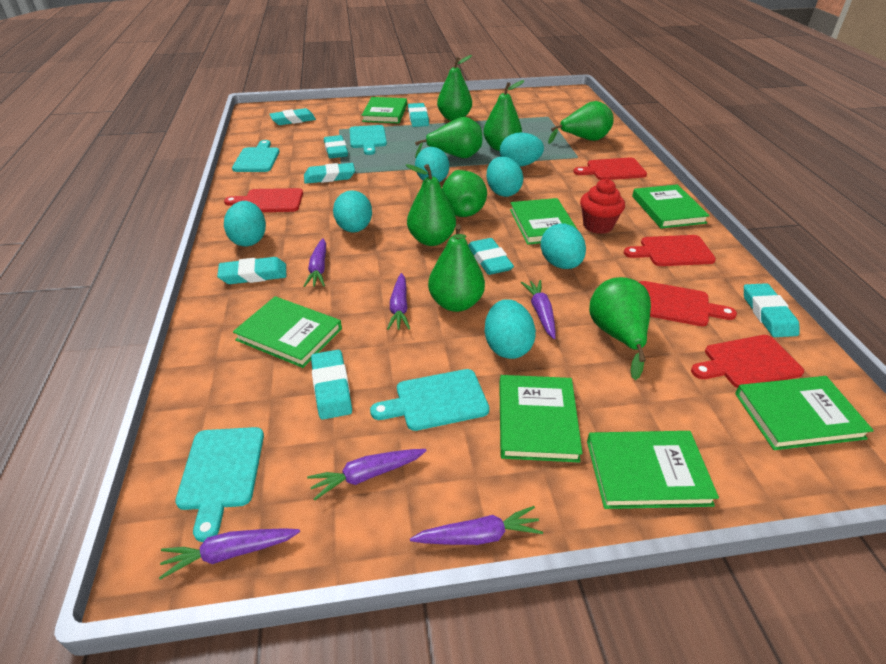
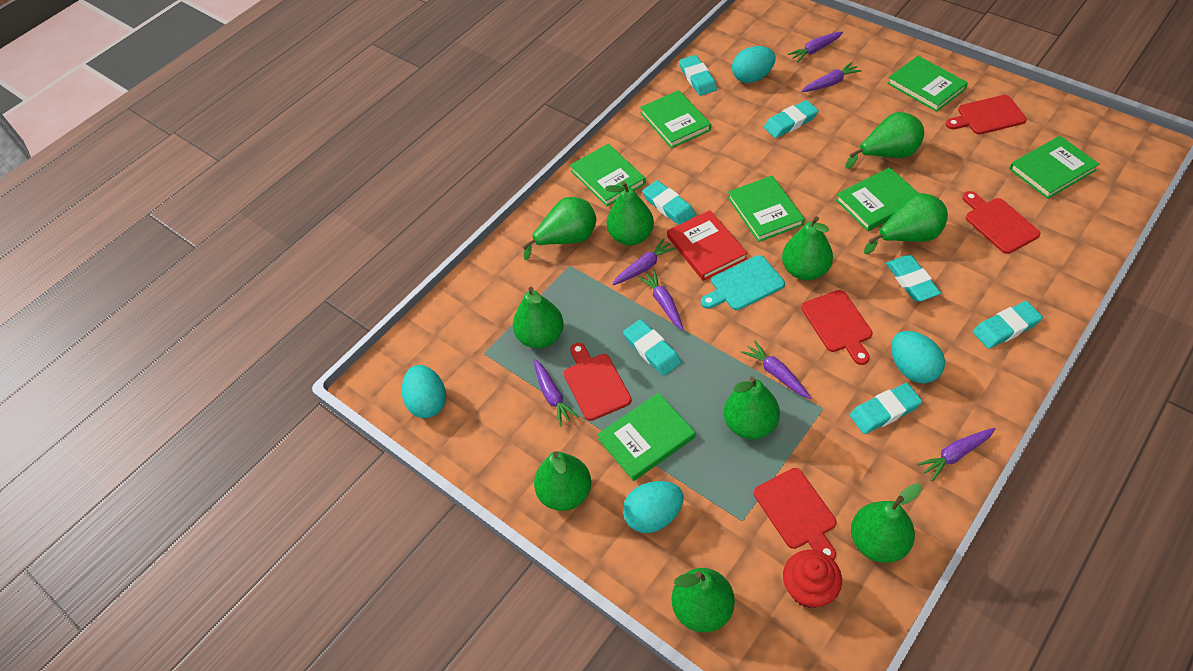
green pear: 8 -> 10
purple carrot: 6 -> 7
red book: 0 -> 1
turquoise cutting board: 4 -> 1
turquoise egg: 7 -> 4
turquoise eraser: 8 -> 7

